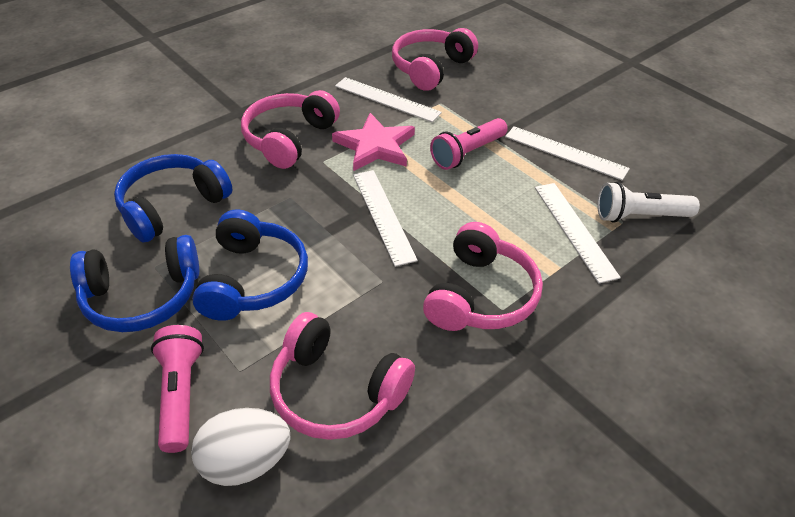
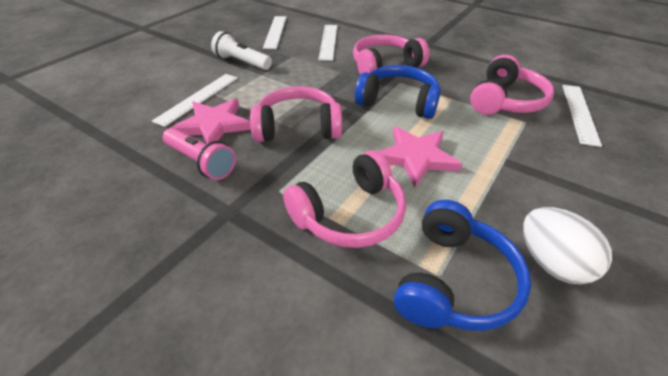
blue headphones: 3 -> 2
pink flashlight: 2 -> 1
pink star: 1 -> 2

